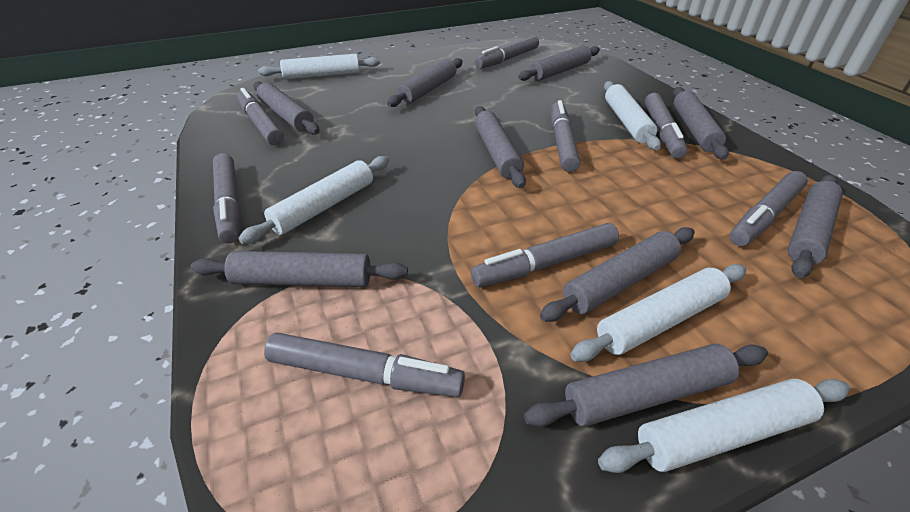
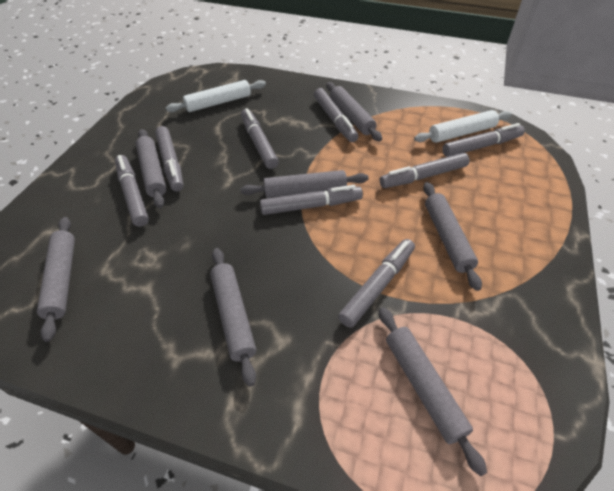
grey rolling pin: 9 -> 7
white rolling pin: 5 -> 2

